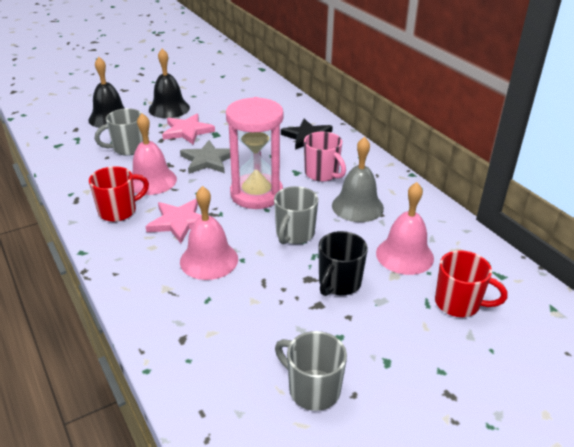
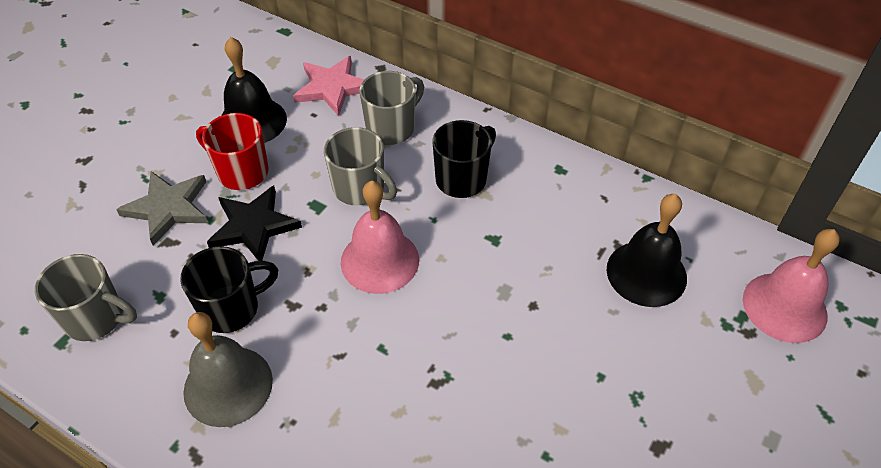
black mug: 1 -> 2
pink bell: 3 -> 2
pink hourglass: 1 -> 0
pink mug: 1 -> 0
pink star: 2 -> 1
red mug: 2 -> 1

